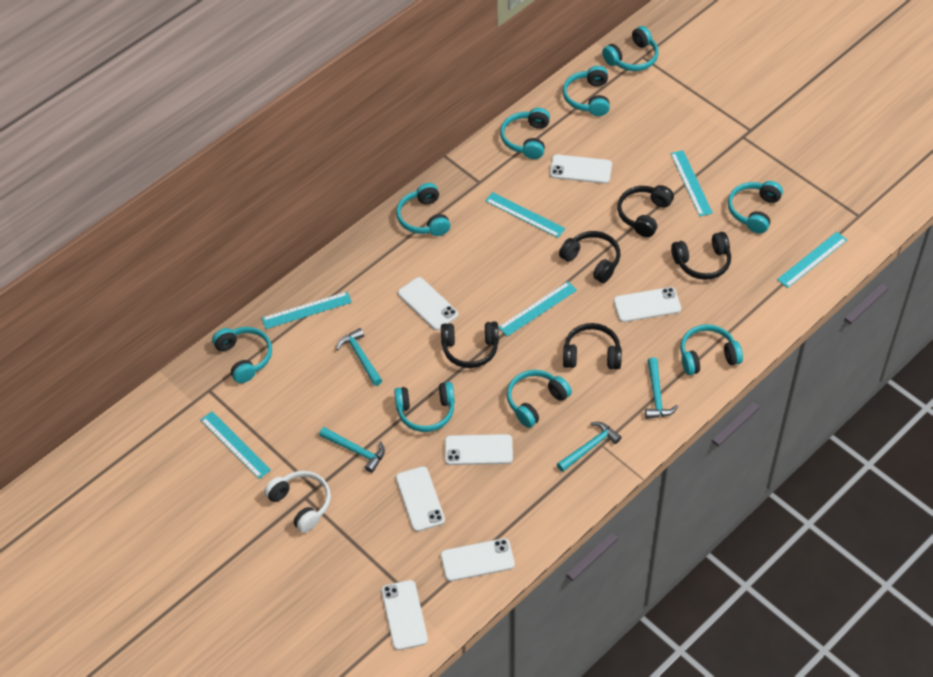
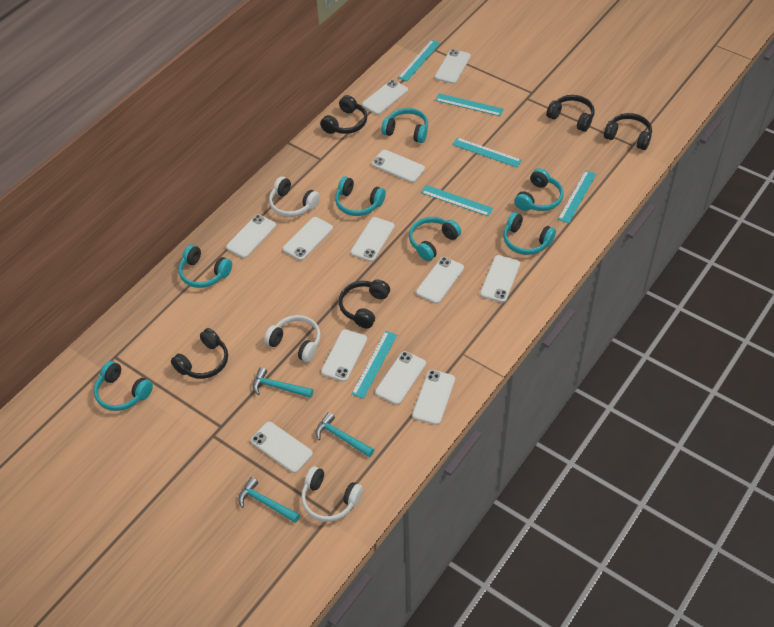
turquoise hammer: 4 -> 3
turquoise headphones: 9 -> 7
white headphones: 1 -> 3
white phone: 7 -> 12

